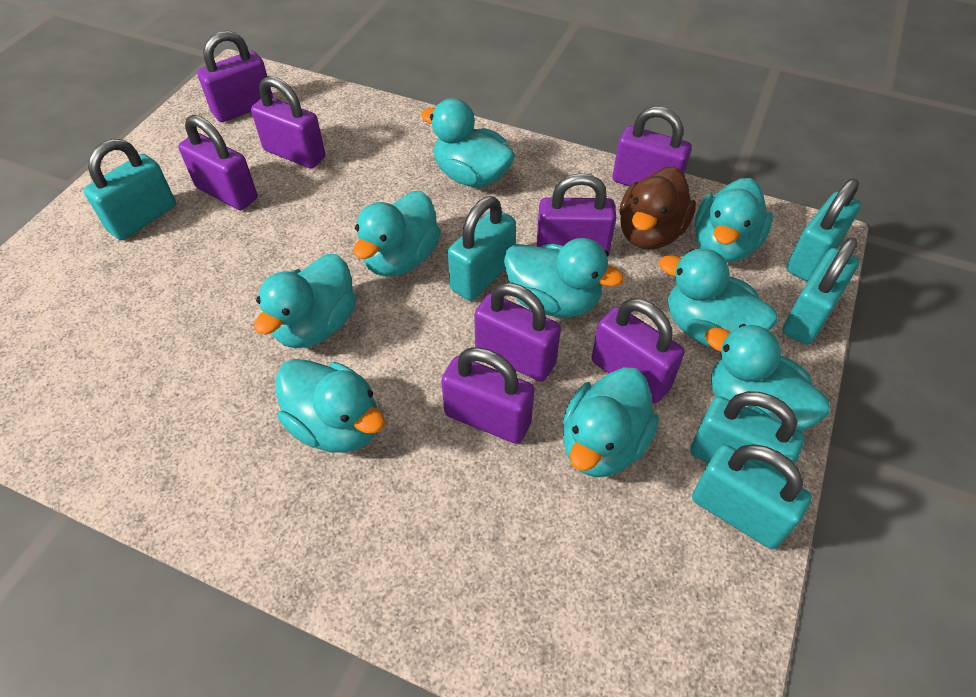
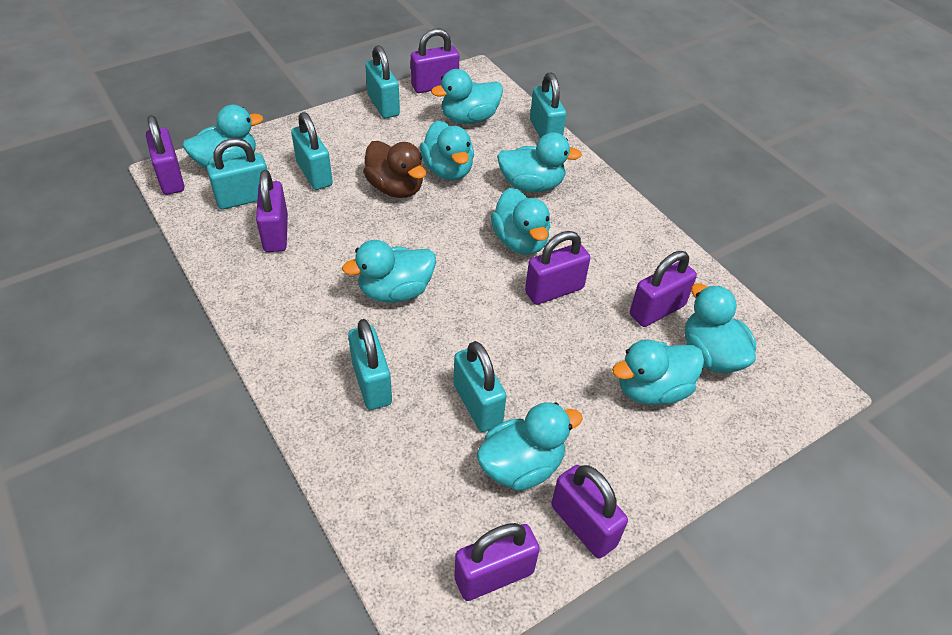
purple padlock: 8 -> 7

